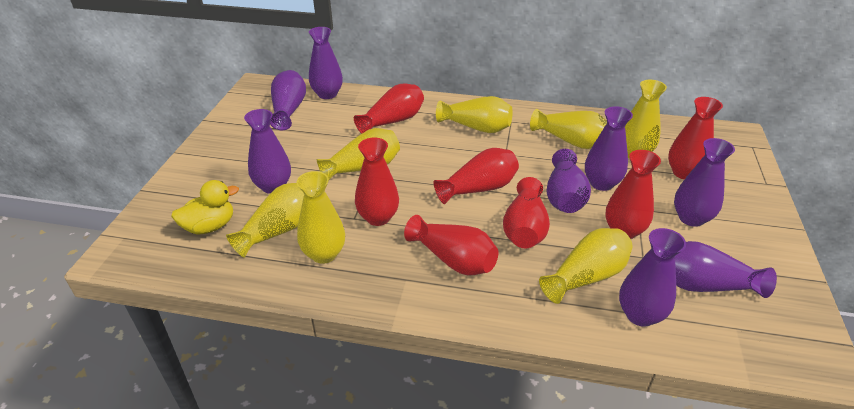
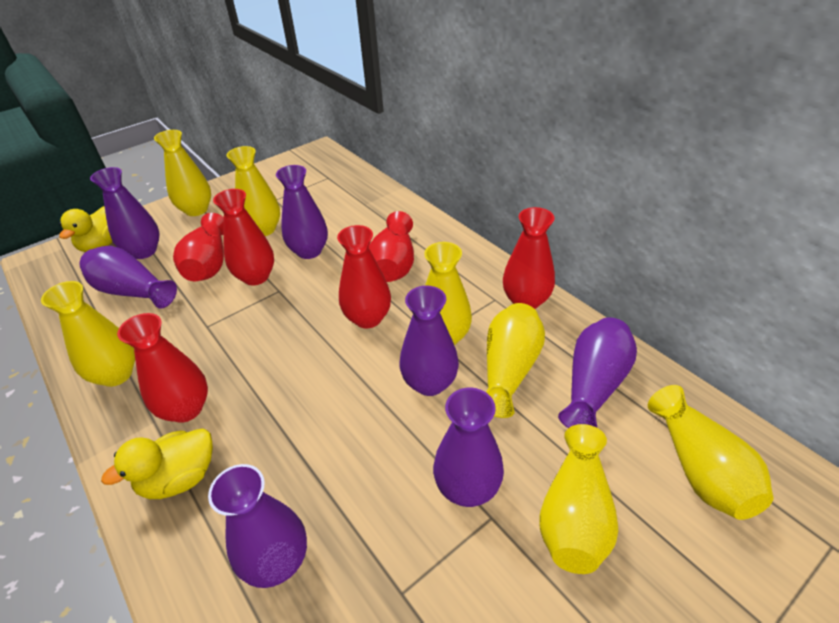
purple vase: 8 -> 7
red vase: 7 -> 6
yellow duck: 1 -> 2

